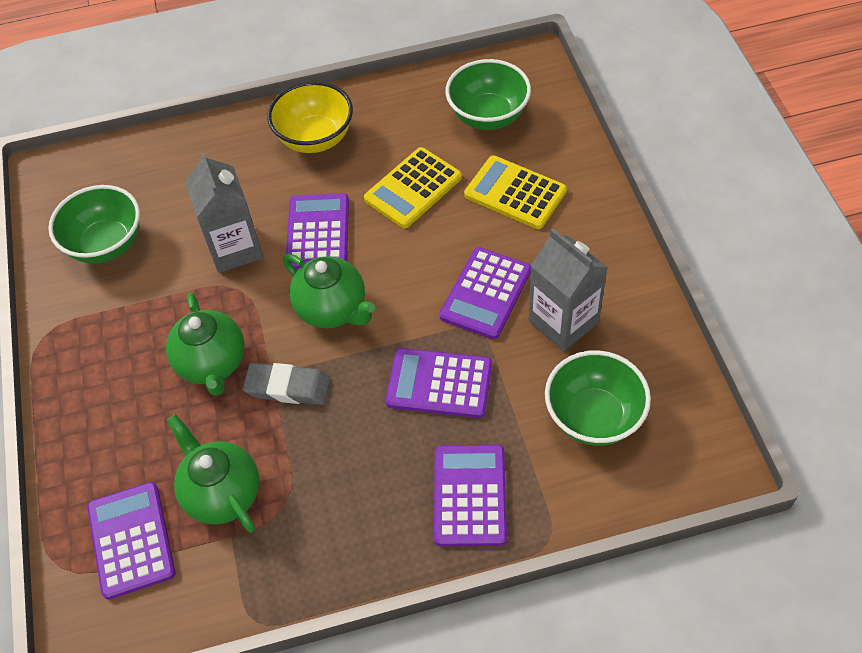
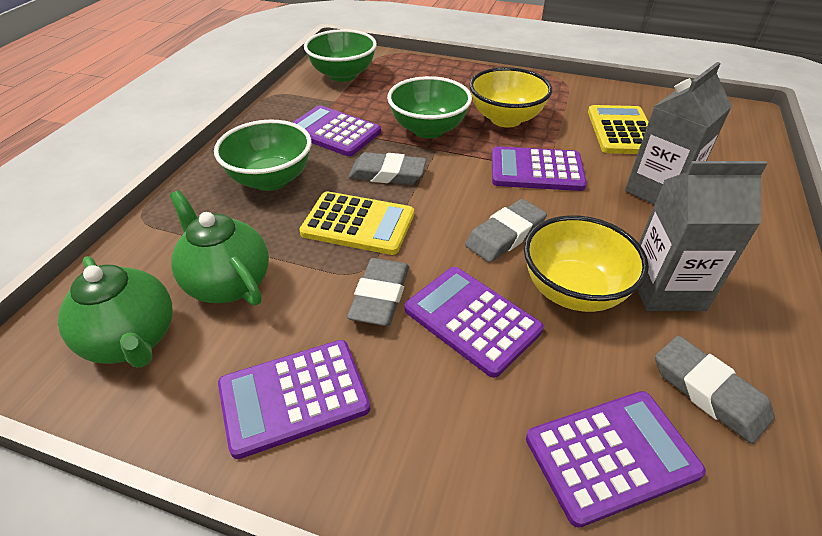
green teapot: 3 -> 2
grey eraser: 1 -> 4
yellow bowl: 1 -> 2

